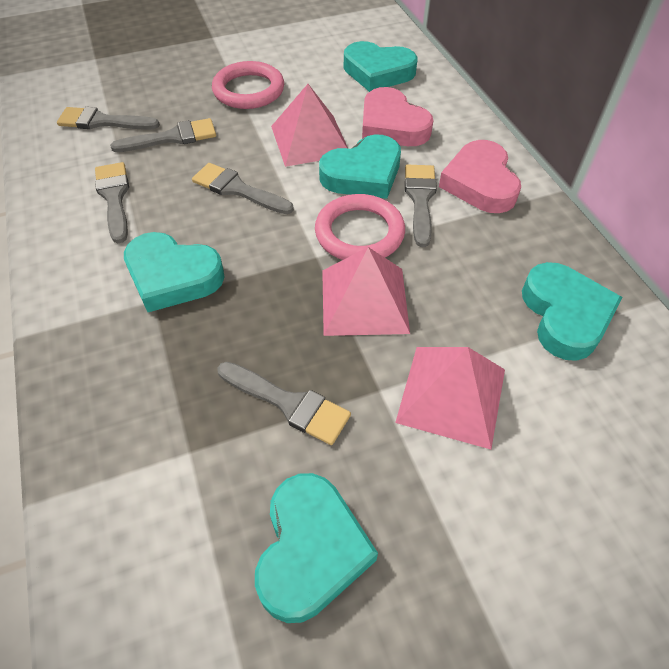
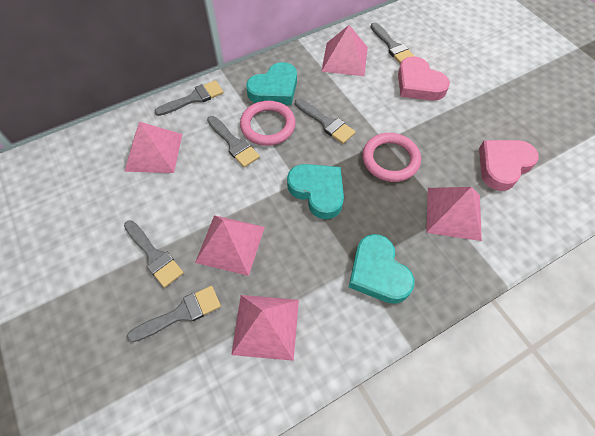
pink pyramid: 3 -> 5
turquoise heart: 5 -> 3

